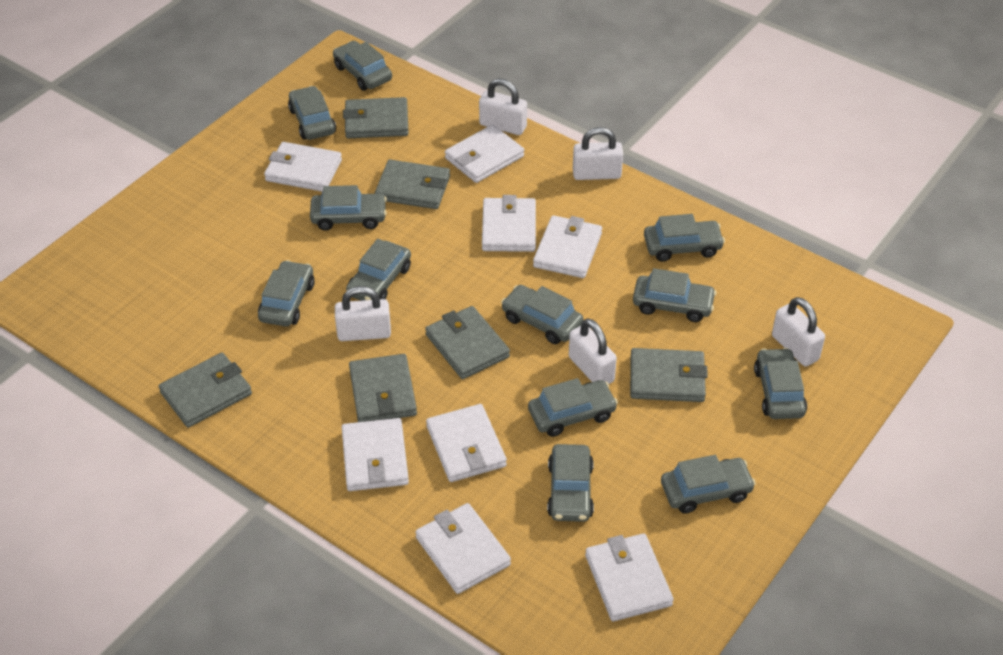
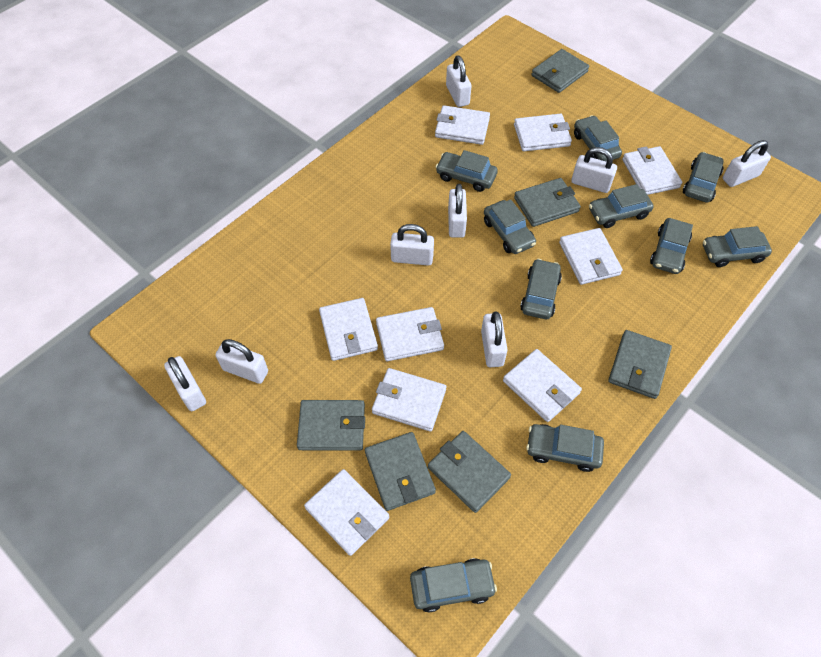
grey car: 12 -> 10
white padlock: 5 -> 8
white wallet: 8 -> 9

